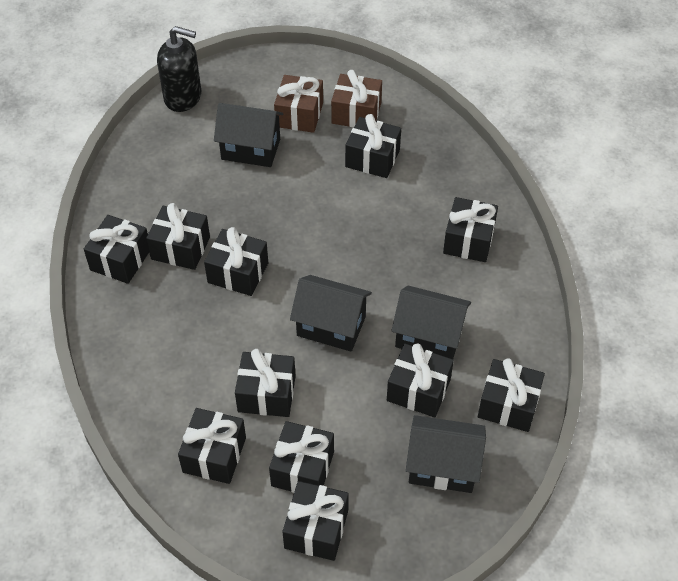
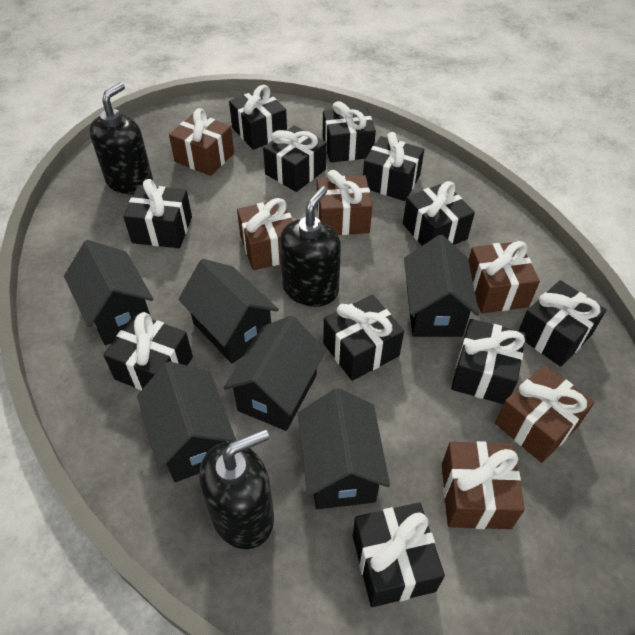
black house: 4 -> 6
black soap dispenser: 1 -> 3
brown gift: 2 -> 6

